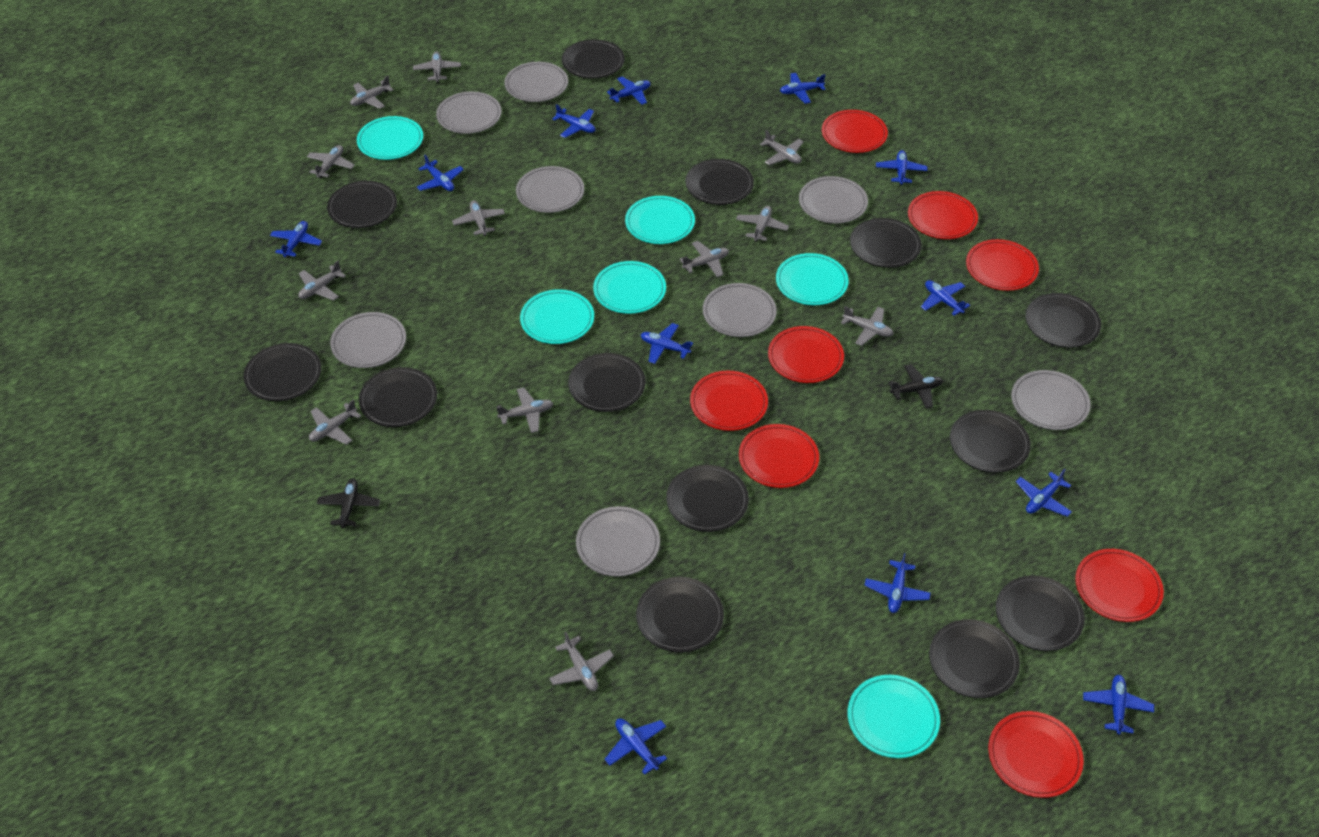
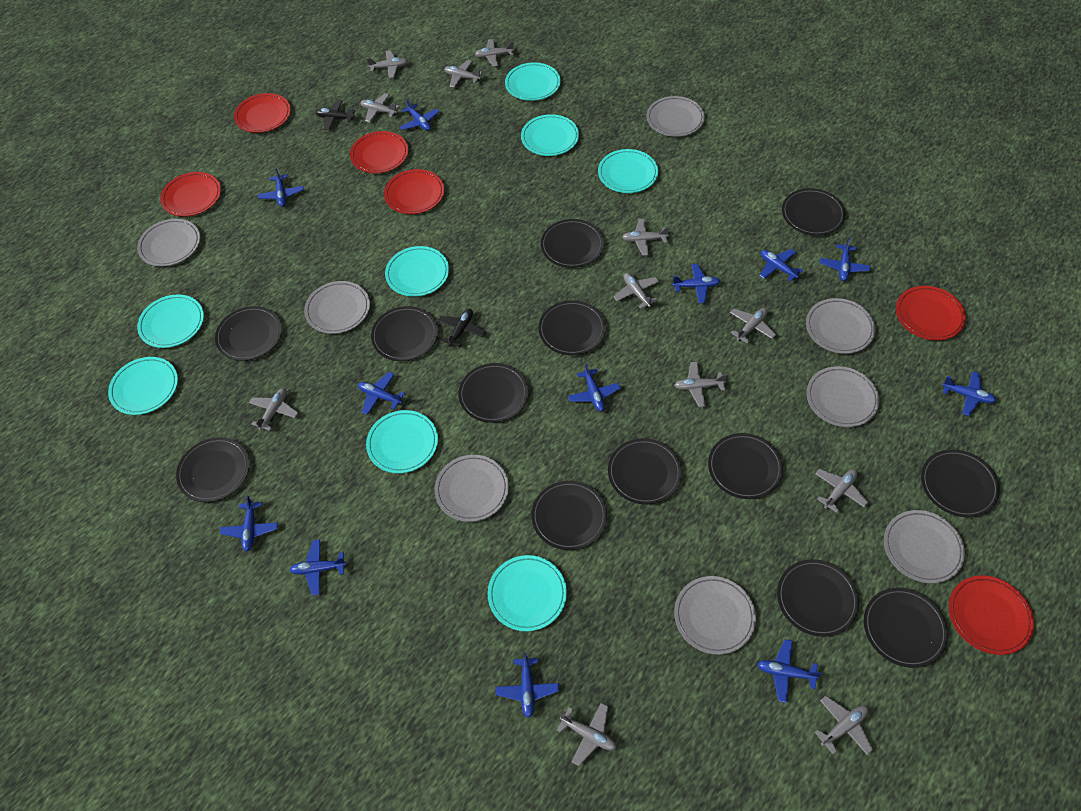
red plate: 8 -> 6
turquoise plate: 6 -> 8

